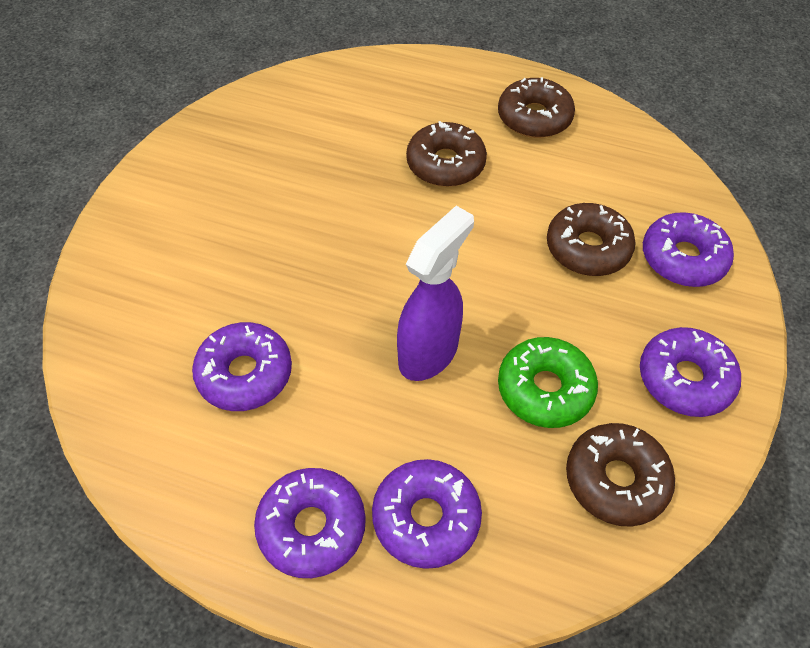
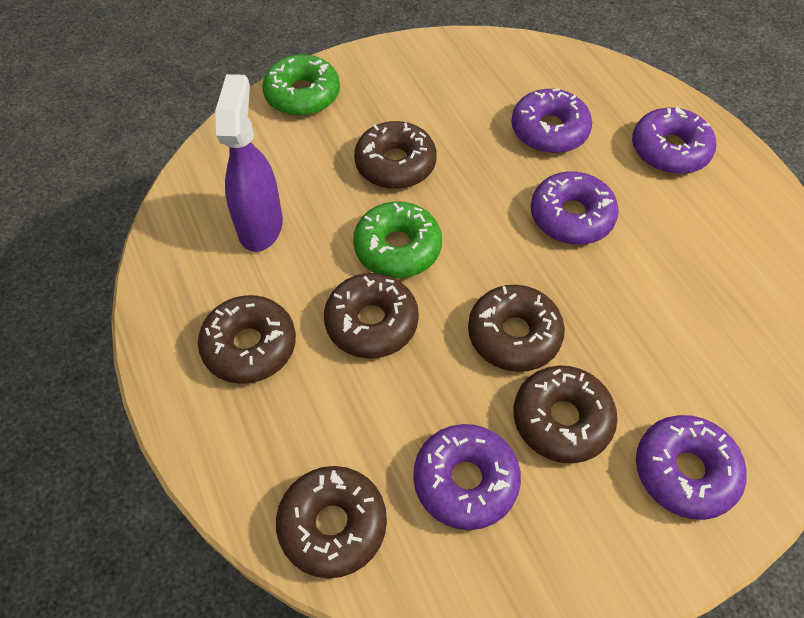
brown donut: 4 -> 6
green donut: 1 -> 2

